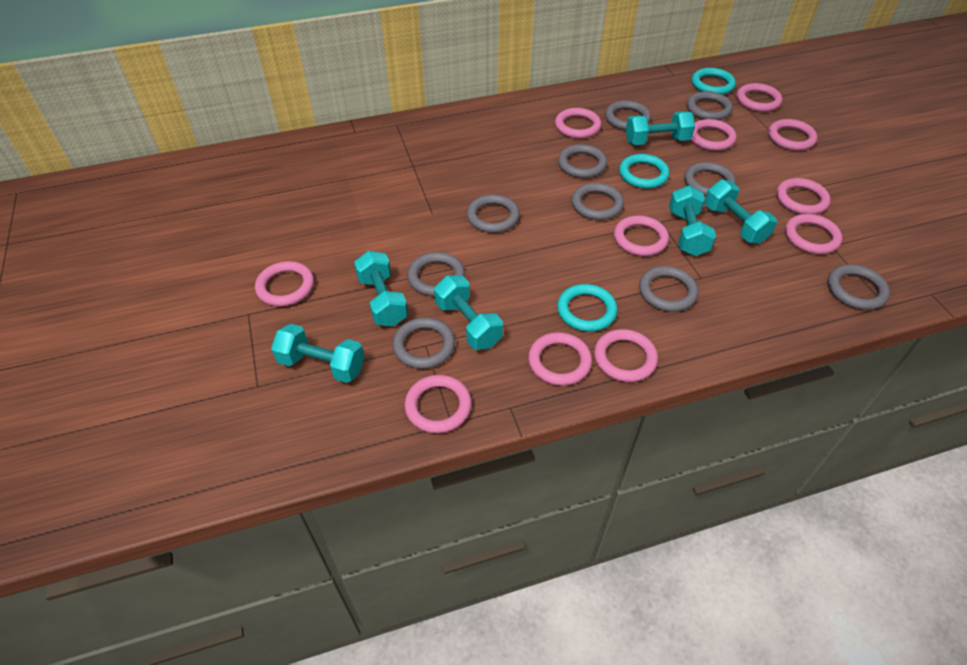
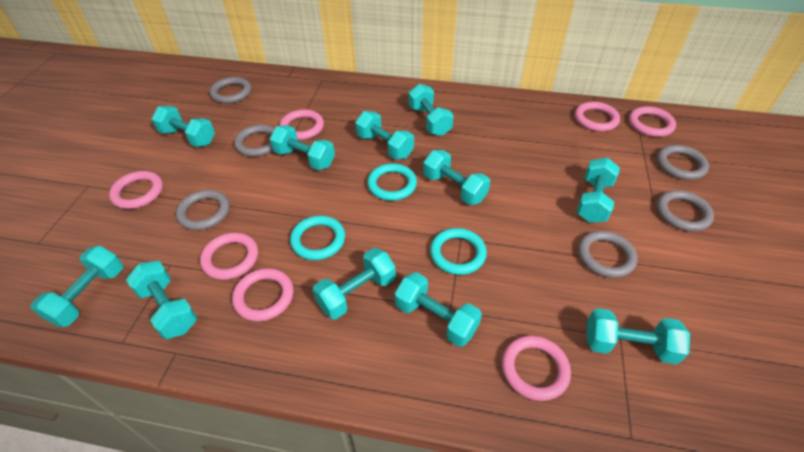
grey ring: 10 -> 6
pink ring: 11 -> 7
turquoise dumbbell: 6 -> 11

